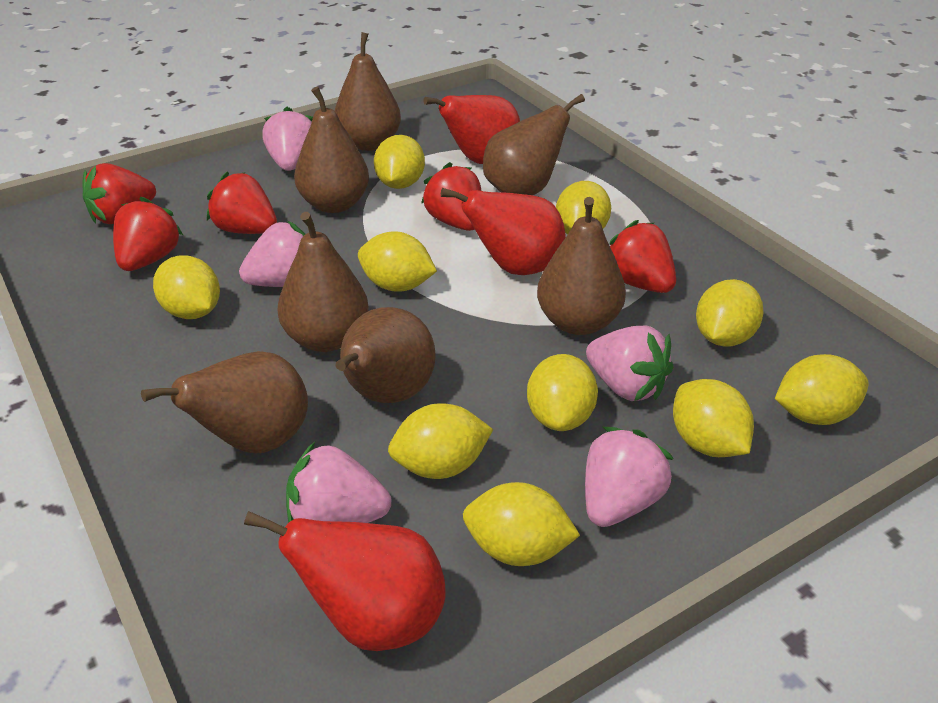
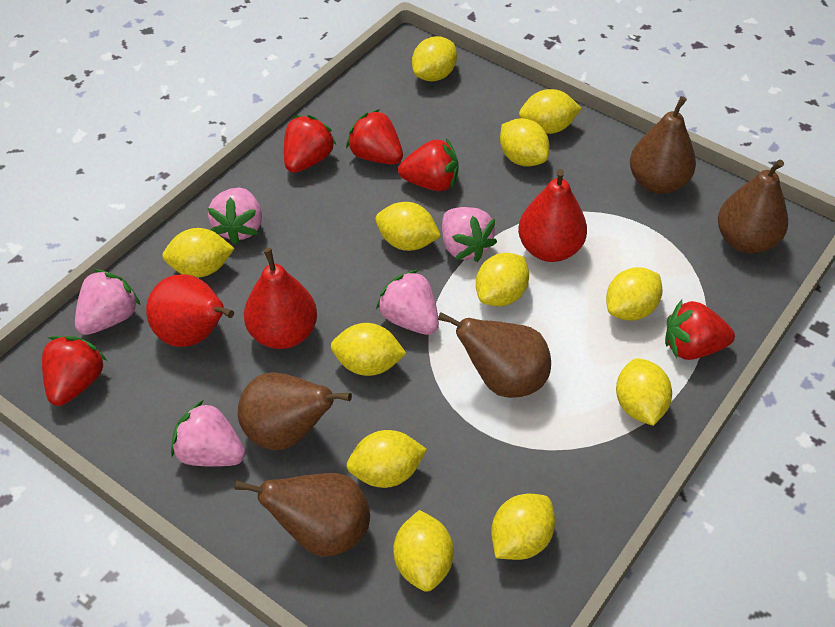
brown pear: 7 -> 5
yellow lemon: 10 -> 12

